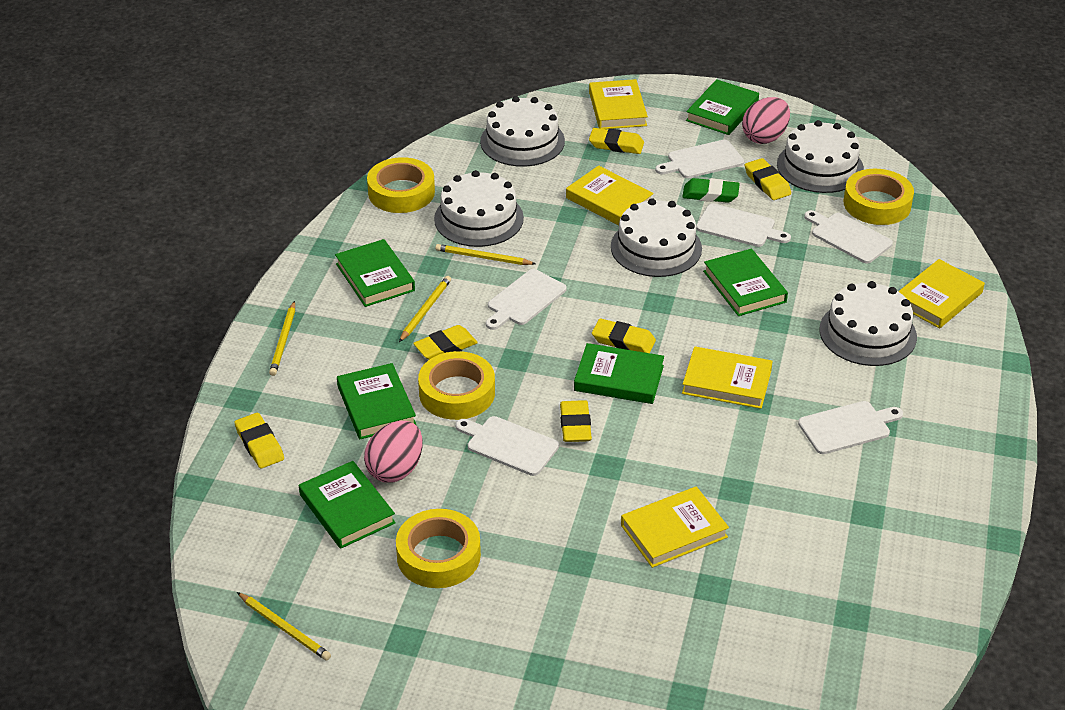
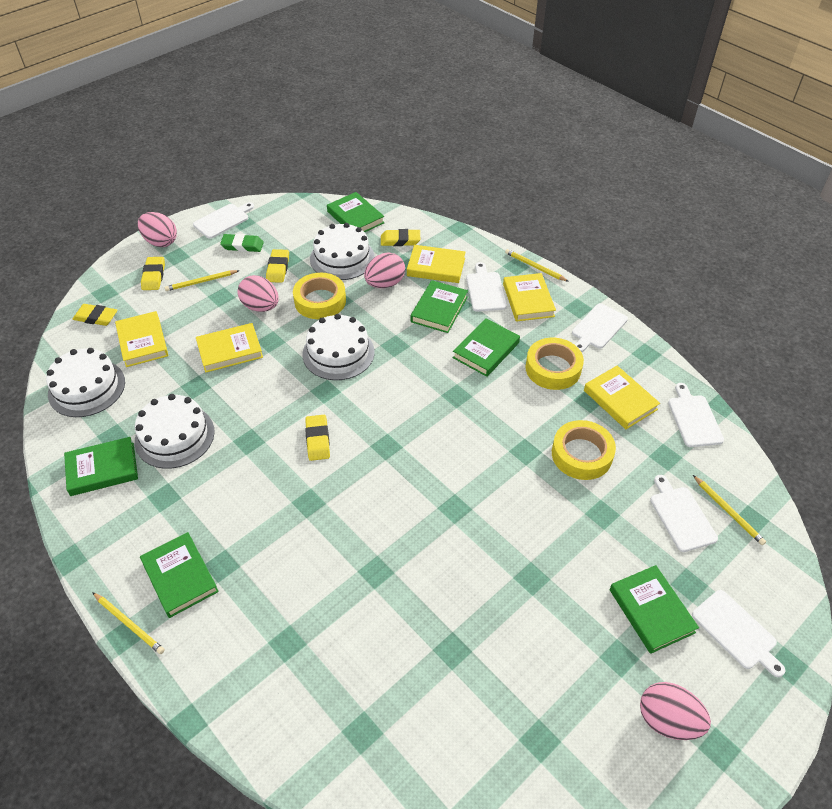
pink egg: 2 -> 4
white cake: 5 -> 4
yellow eraser: 6 -> 5
yellow tape: 4 -> 3

